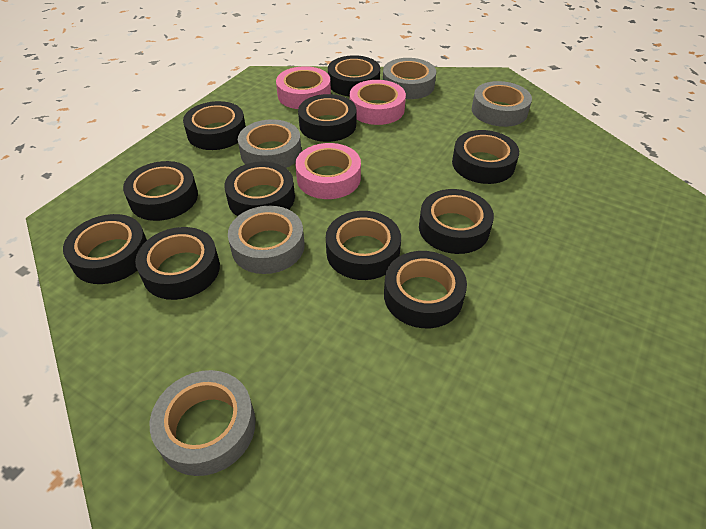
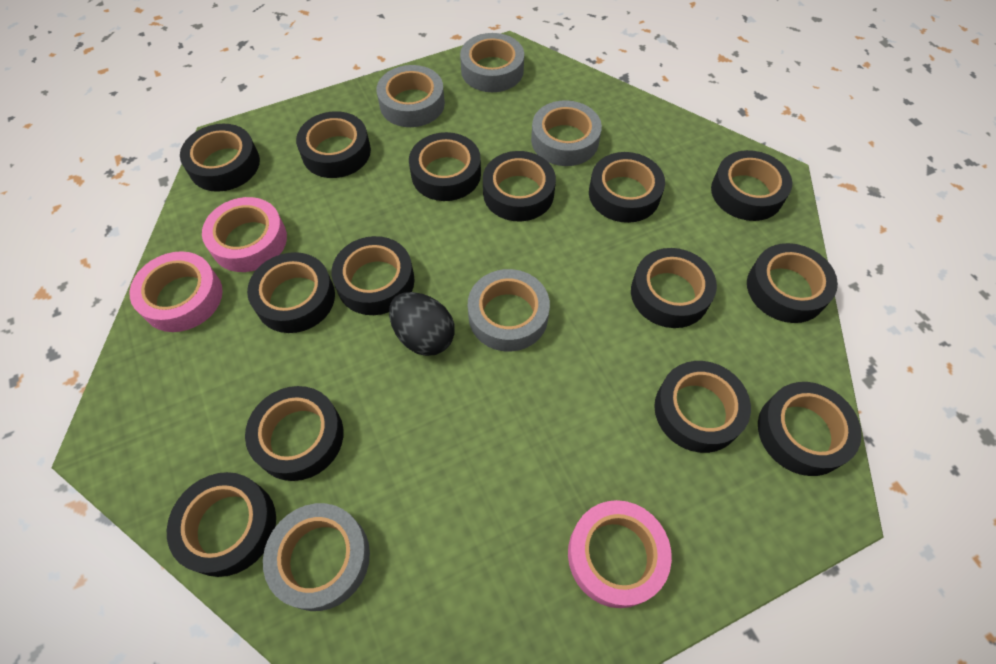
black egg: 0 -> 1
black tape: 11 -> 14

